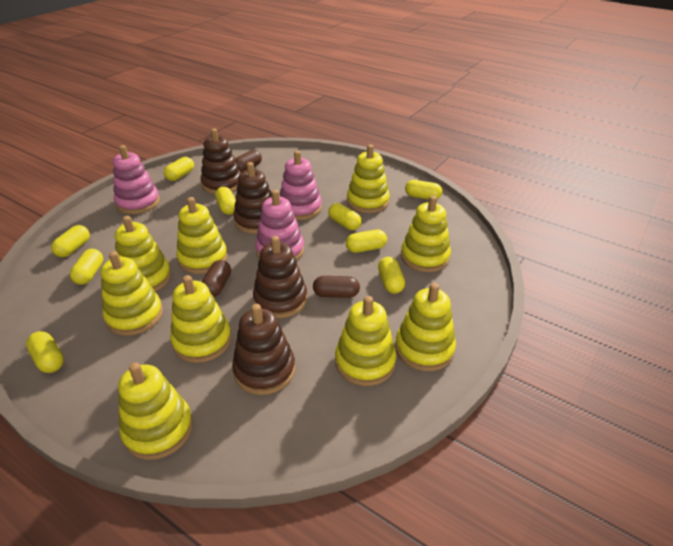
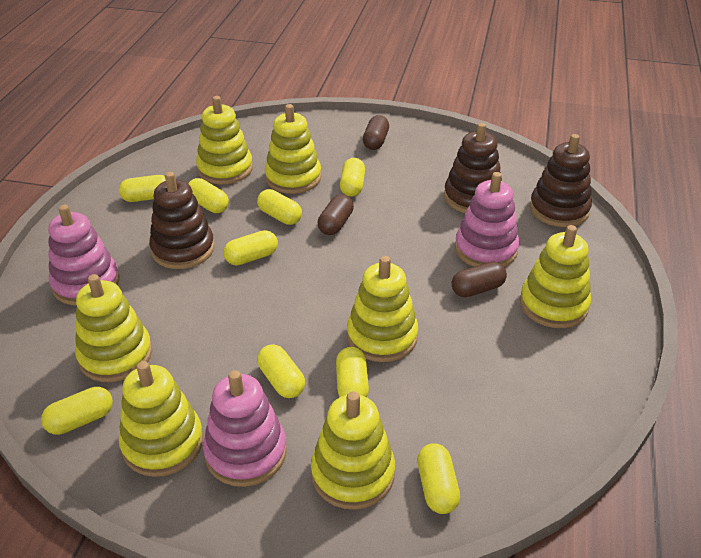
brown stacking toy: 4 -> 3
yellow stacking toy: 9 -> 7

